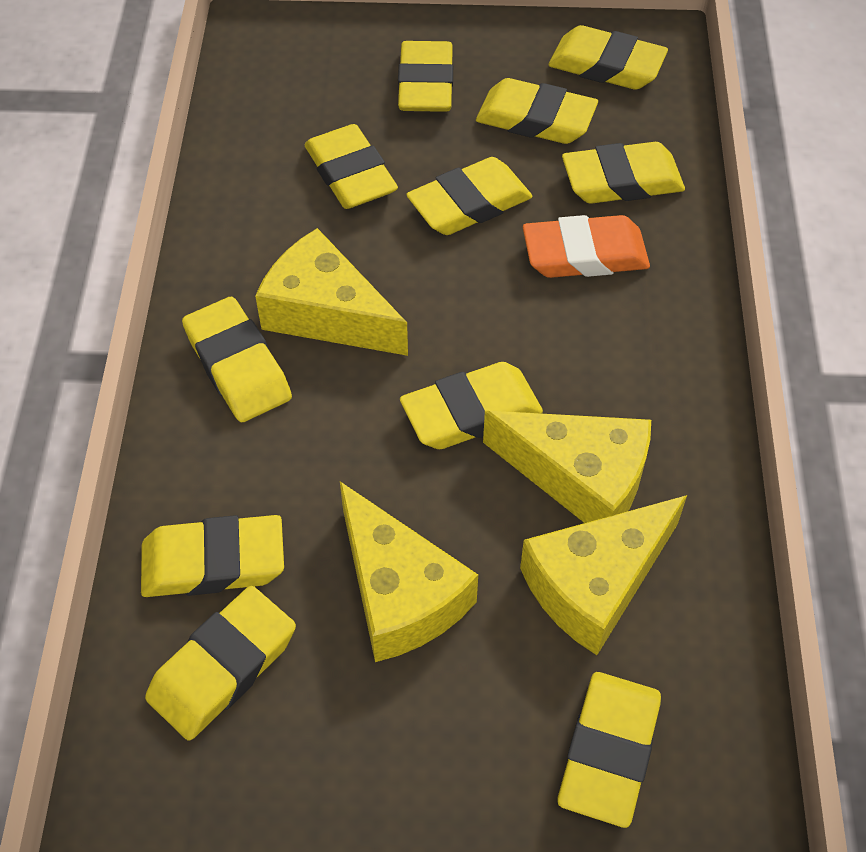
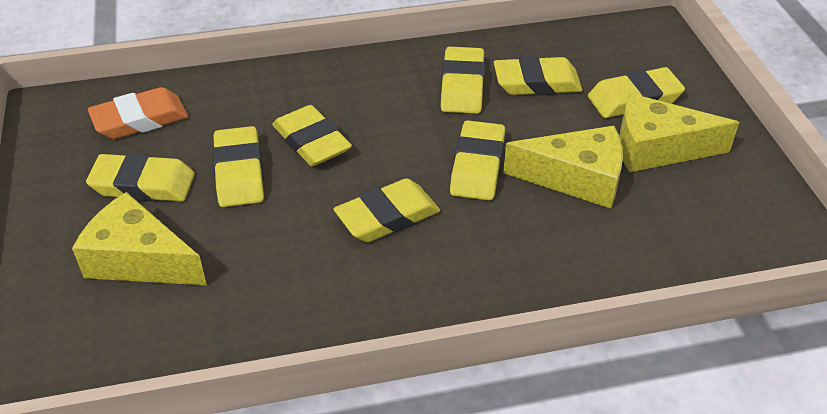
yellow cheese: 4 -> 3
yellow eraser: 11 -> 8

